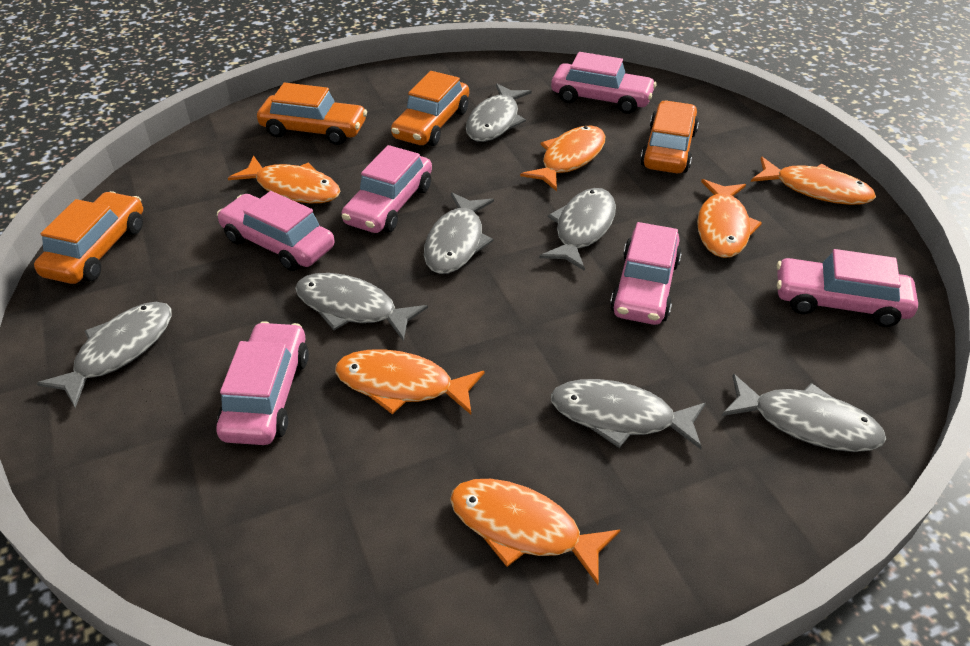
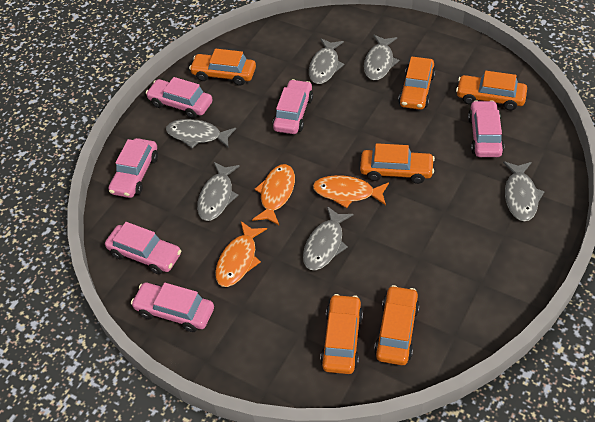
grey fish: 7 -> 6
orange car: 4 -> 6
orange fish: 6 -> 3

